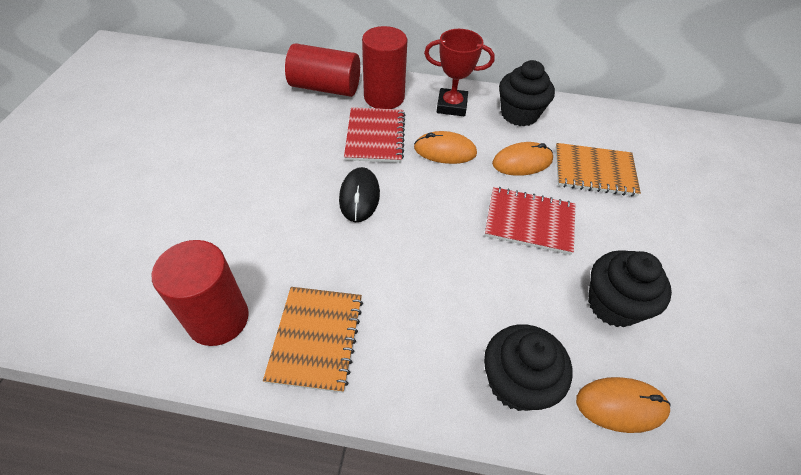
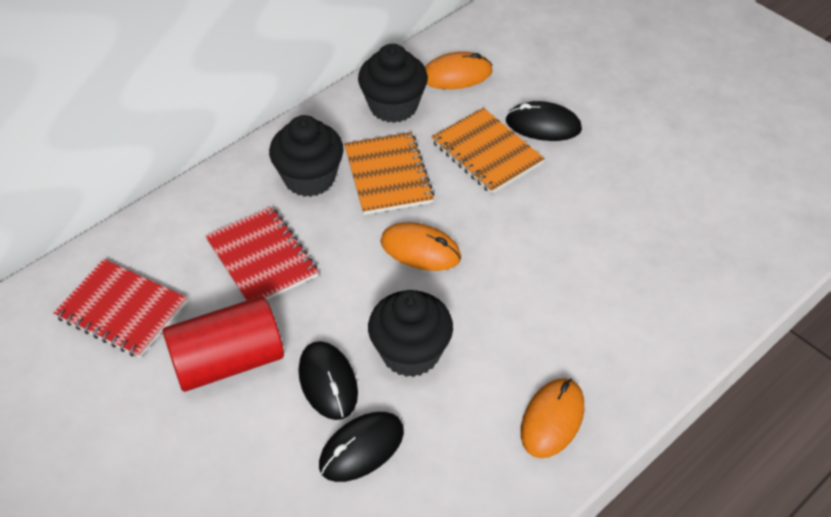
black mouse: 1 -> 3
red cylinder: 3 -> 1
red trophy: 1 -> 0

